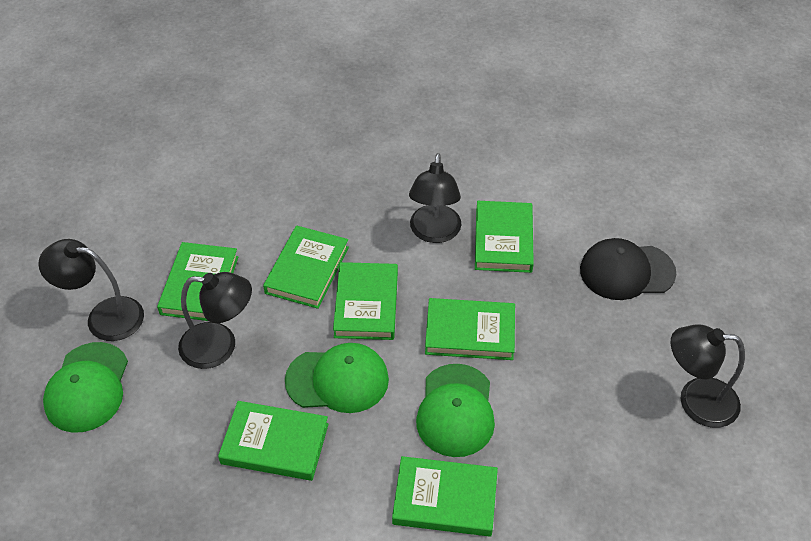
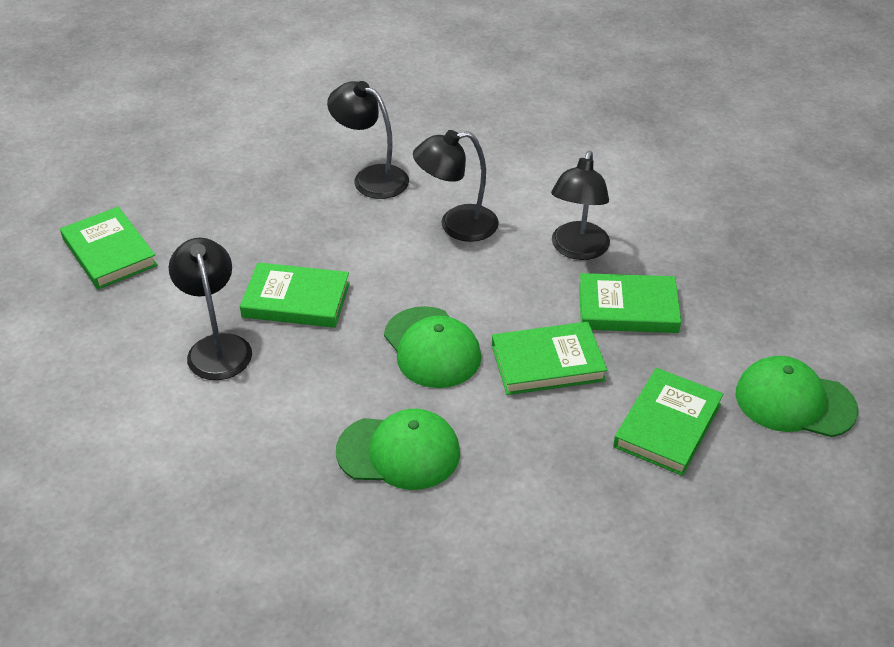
black cap: 1 -> 0
green book: 7 -> 5

